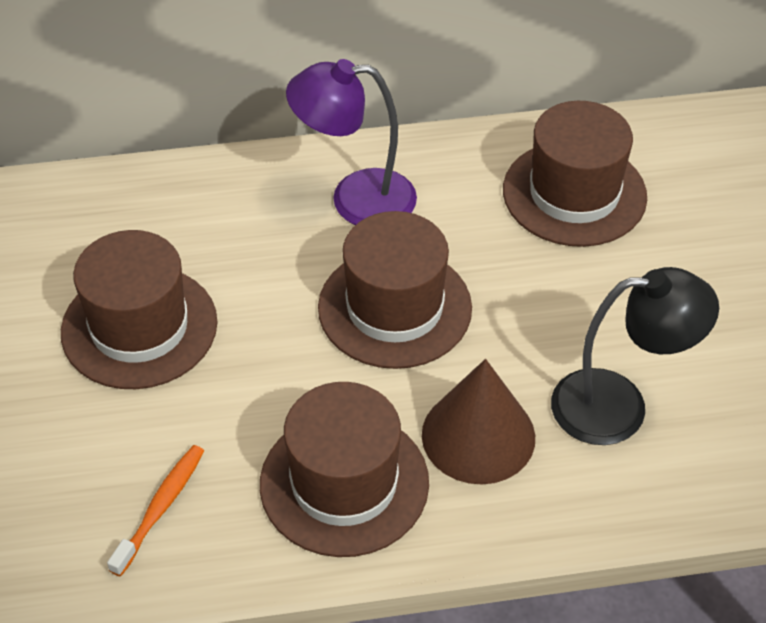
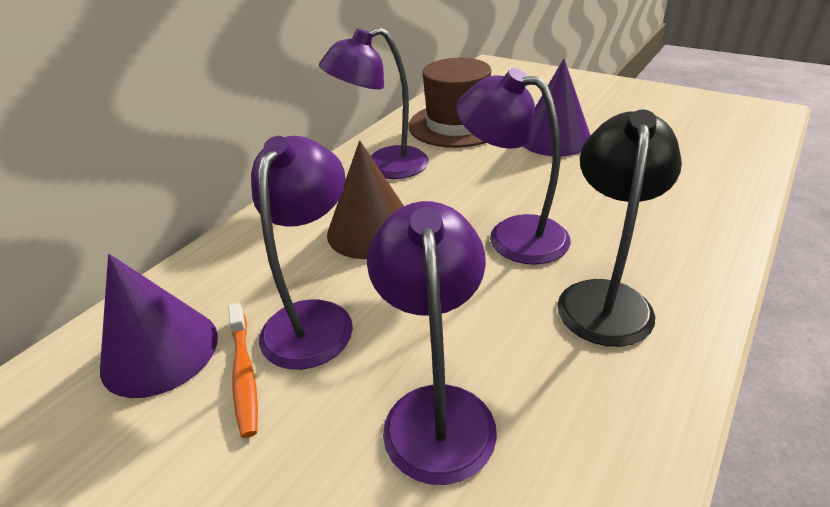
brown hat: 4 -> 1
purple cone: 0 -> 2
purple lamp: 1 -> 4

